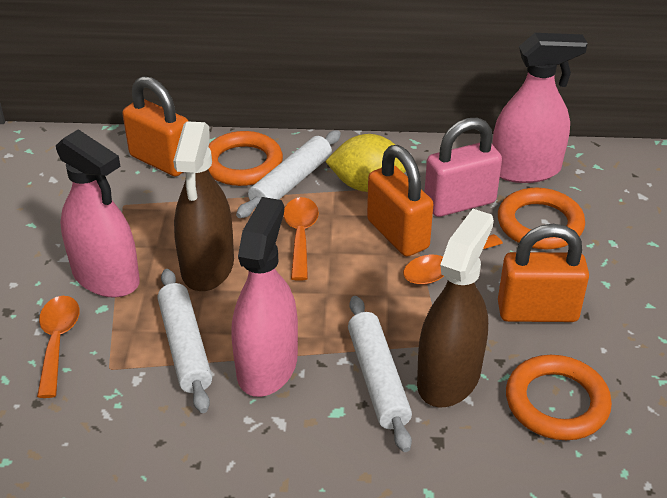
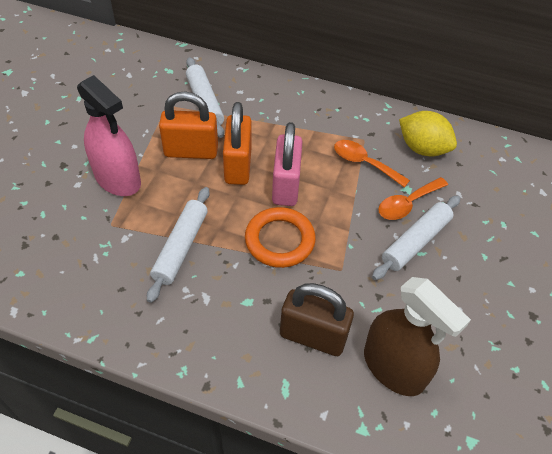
brown padlock: 0 -> 1
brown spray bottle: 2 -> 1
orange padlock: 3 -> 2
orange ring: 3 -> 1
orange spoon: 3 -> 2
pink spray bottle: 3 -> 1

